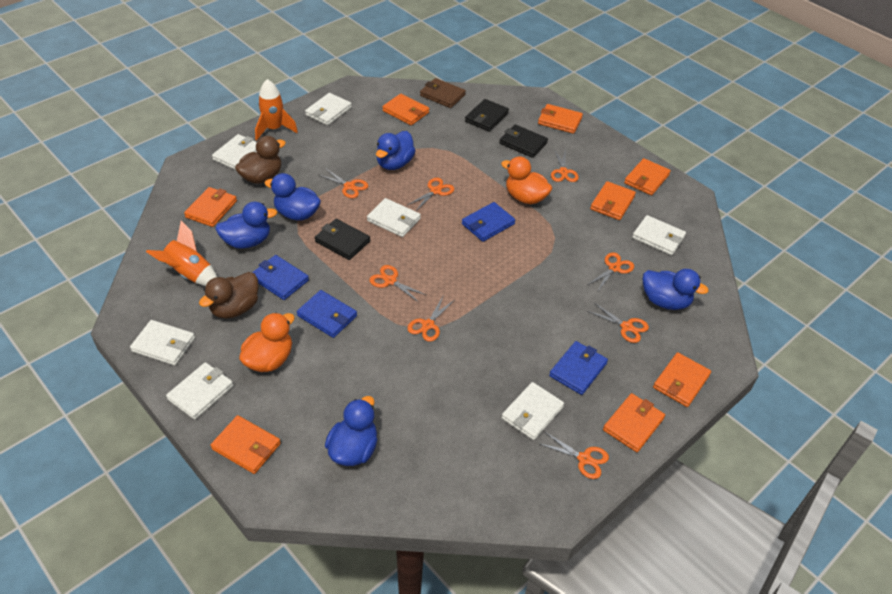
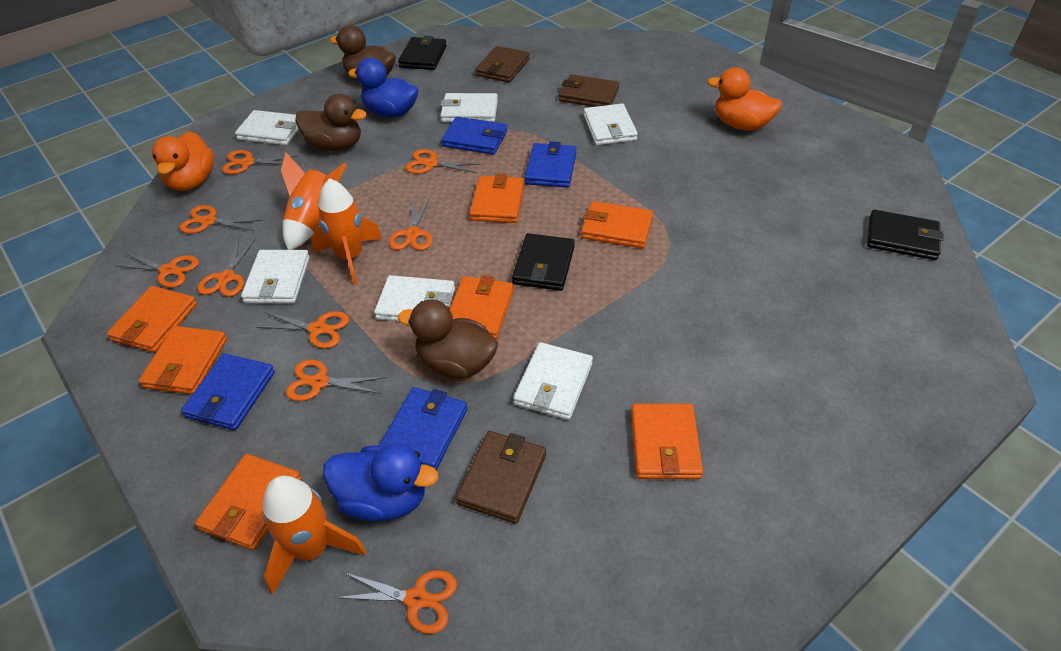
blue duck: 5 -> 2
brown duck: 2 -> 3
brown wallet: 1 -> 3
orange rocket: 2 -> 3
orange scissors: 8 -> 9
orange wallet: 8 -> 7
white wallet: 7 -> 6

